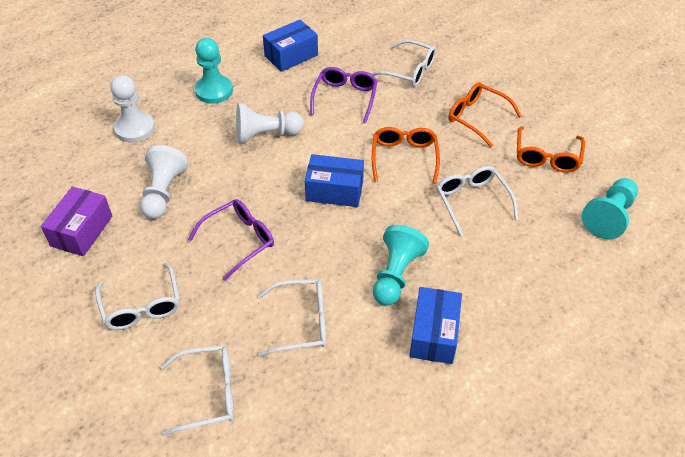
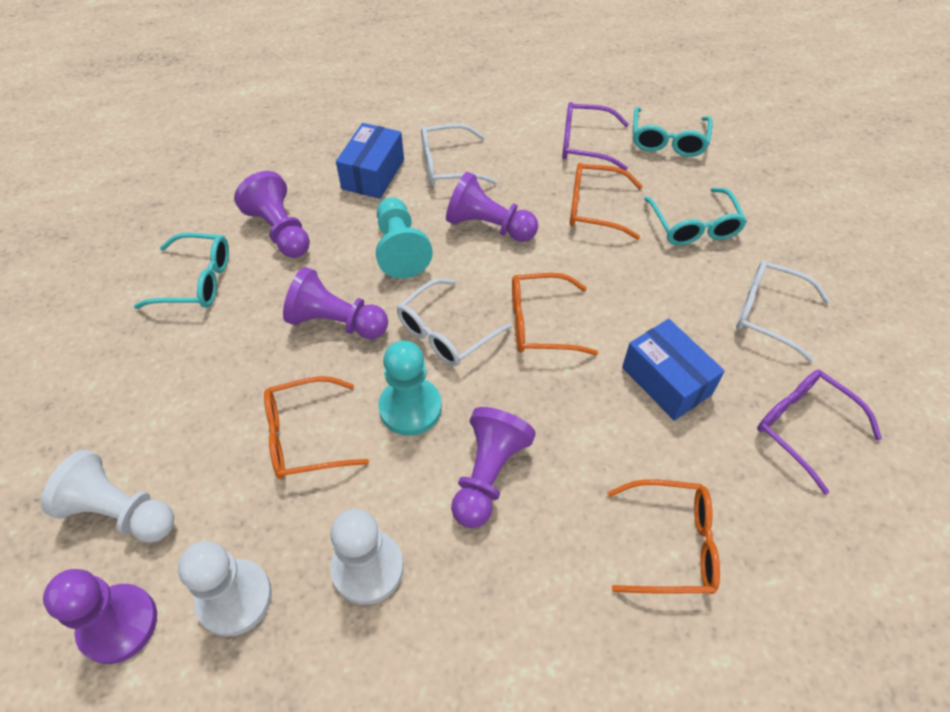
blue box: 3 -> 2
orange glasses: 3 -> 4
purple box: 1 -> 0
purple pawn: 0 -> 5
turquoise glasses: 0 -> 3
turquoise pawn: 3 -> 2
white glasses: 5 -> 3

